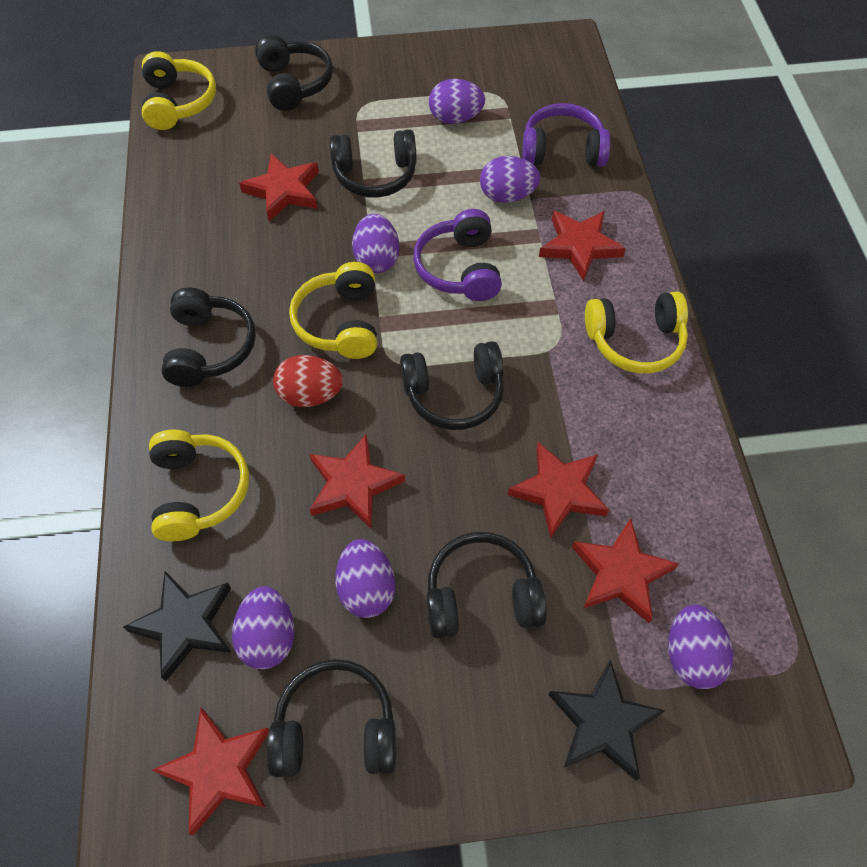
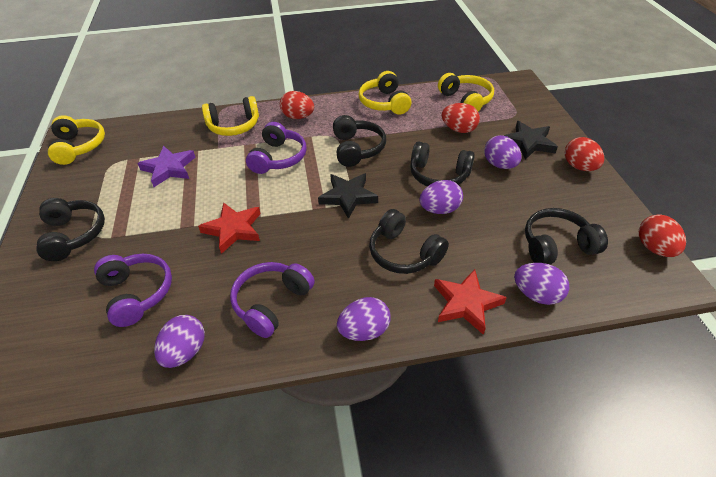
black headphones: 6 -> 5
purple egg: 6 -> 5
purple headphones: 2 -> 3
purple star: 0 -> 1
red egg: 1 -> 4
red star: 6 -> 2

